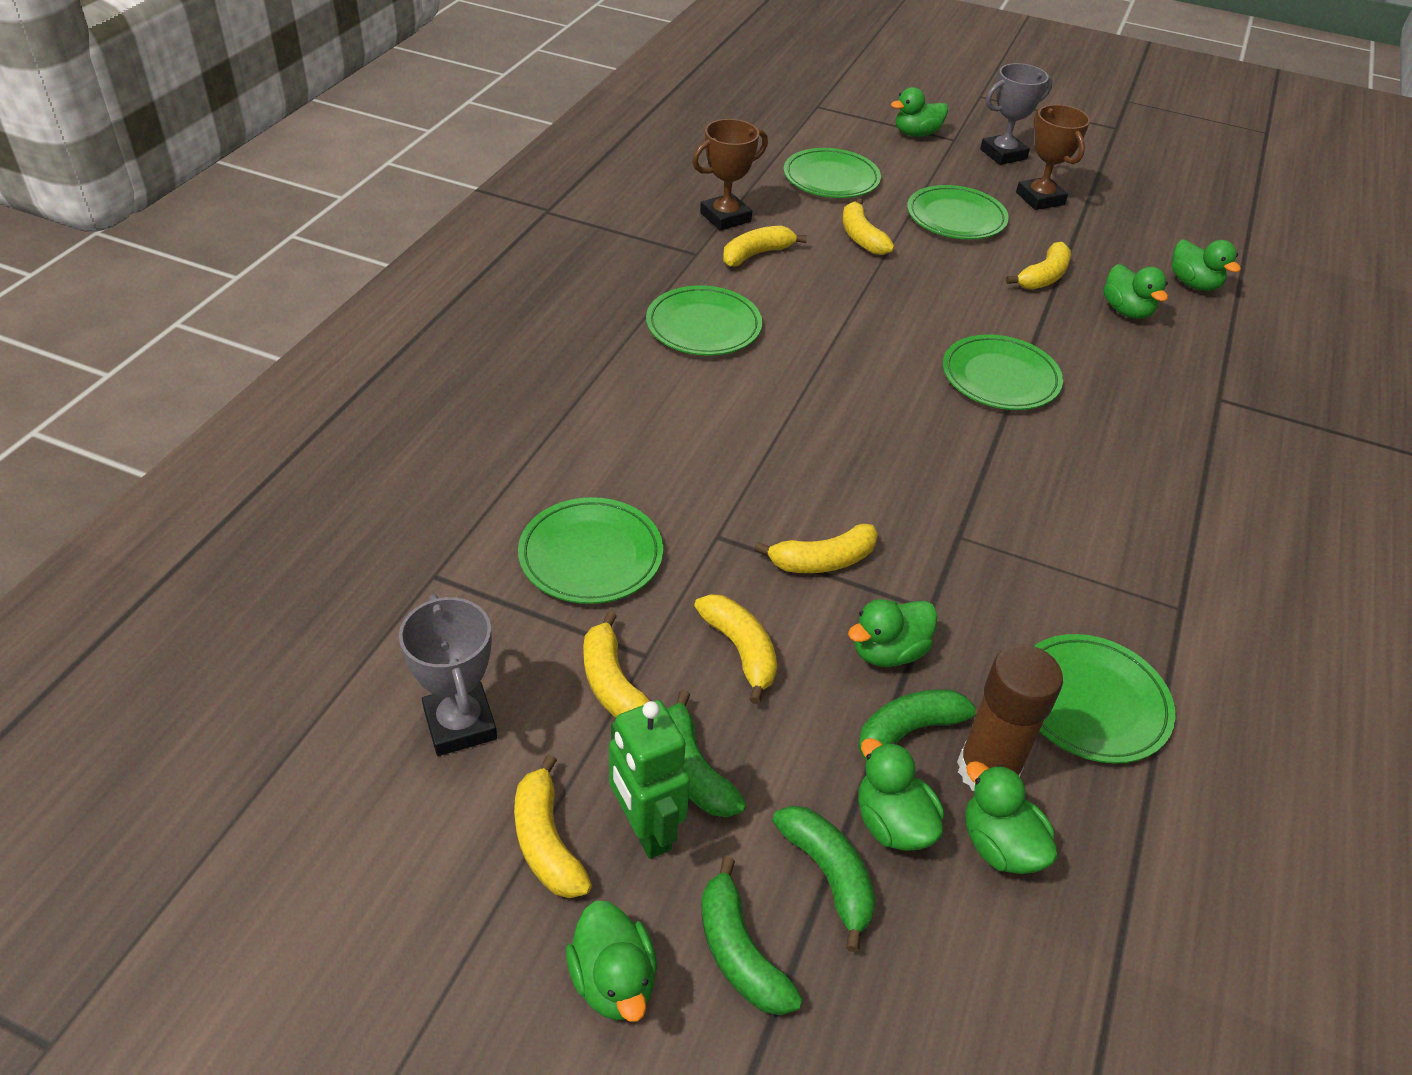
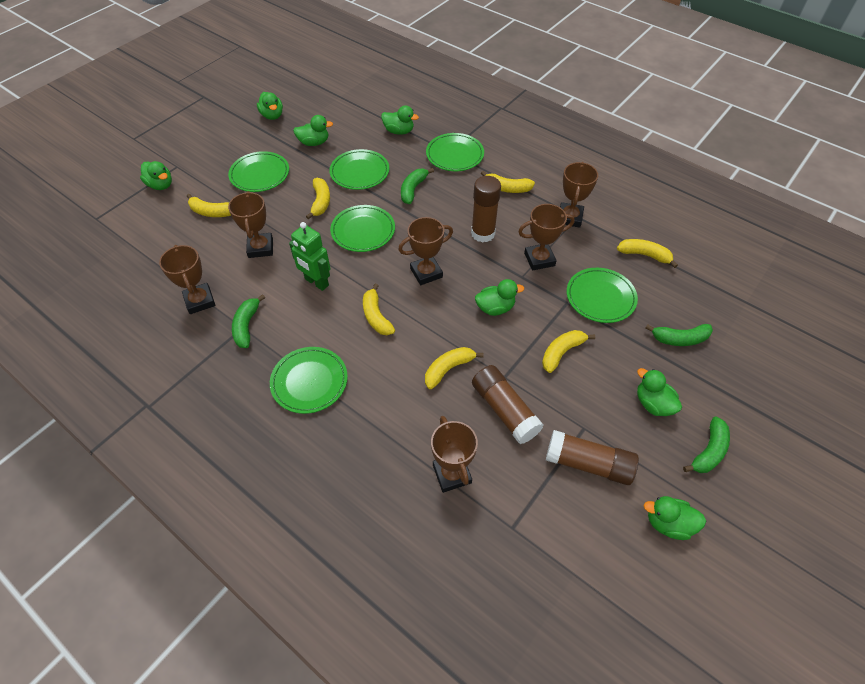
brown glue stick: 1 -> 3
brown trophy: 2 -> 6
grey trophy: 2 -> 0

